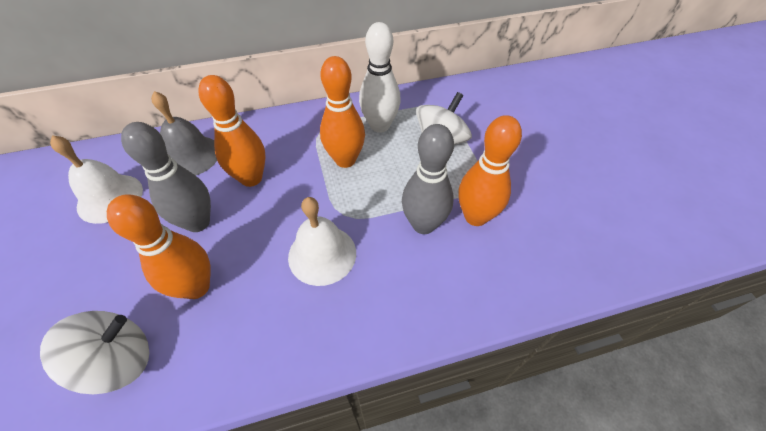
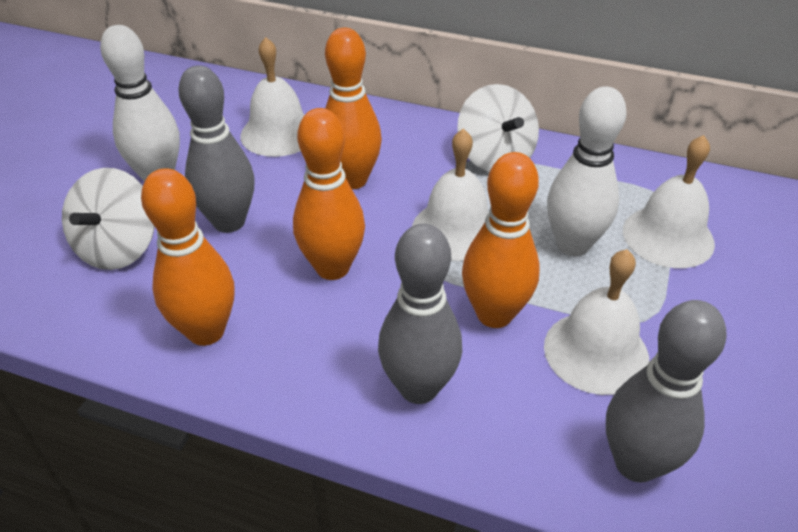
grey bell: 1 -> 0
grey bowling pin: 2 -> 3
white bell: 2 -> 4
white bowling pin: 1 -> 2

